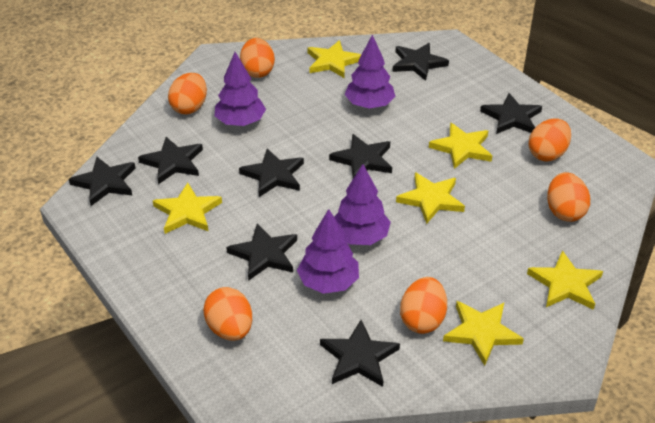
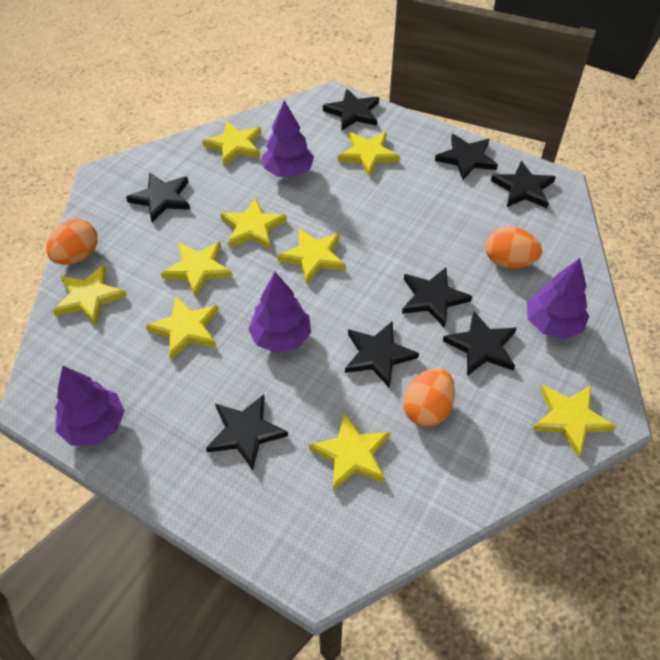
orange egg: 6 -> 3
yellow star: 6 -> 9

